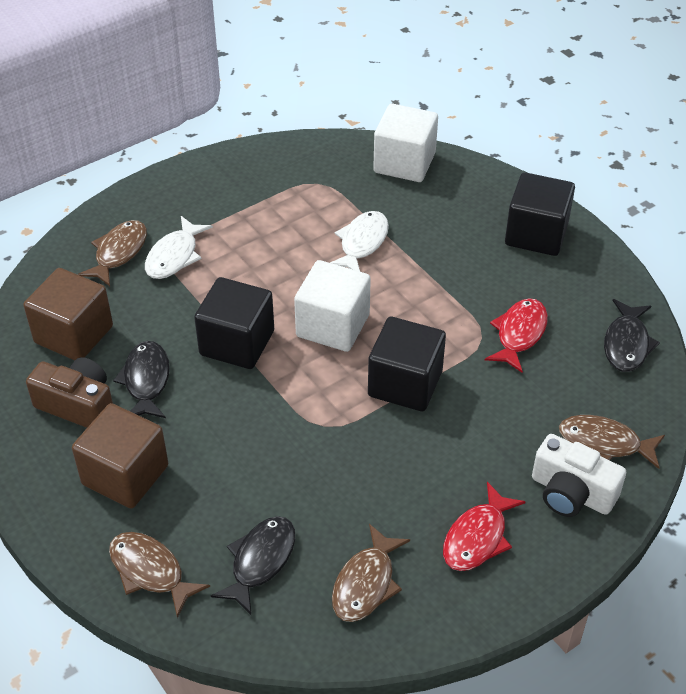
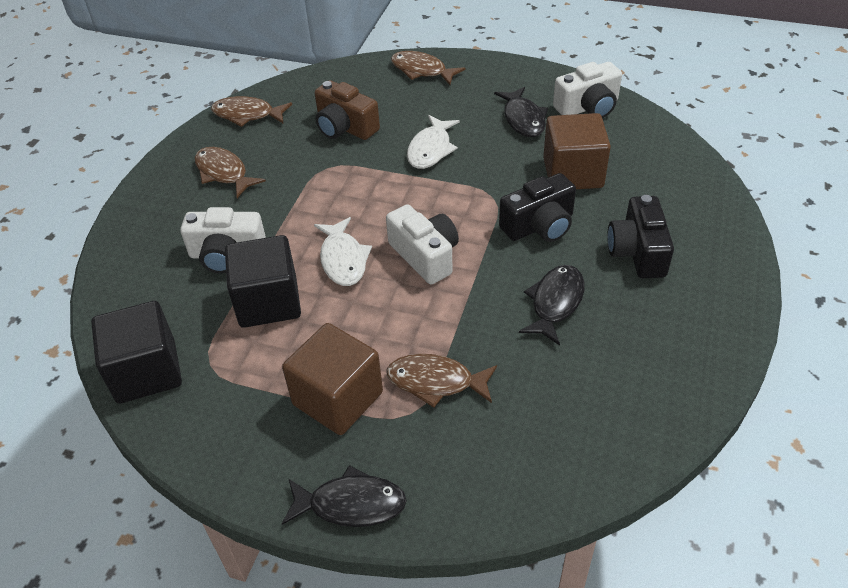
black camera: 0 -> 2
black cube: 3 -> 2
red fish: 2 -> 0
white camera: 1 -> 3
white cube: 2 -> 0

